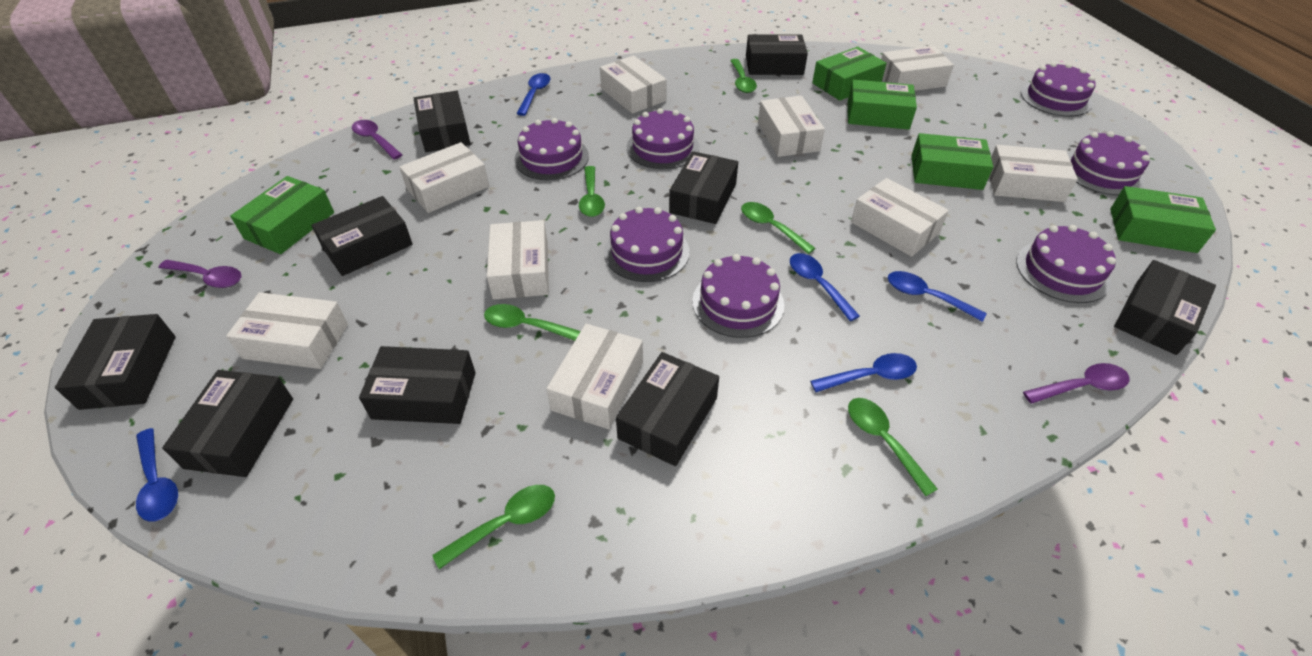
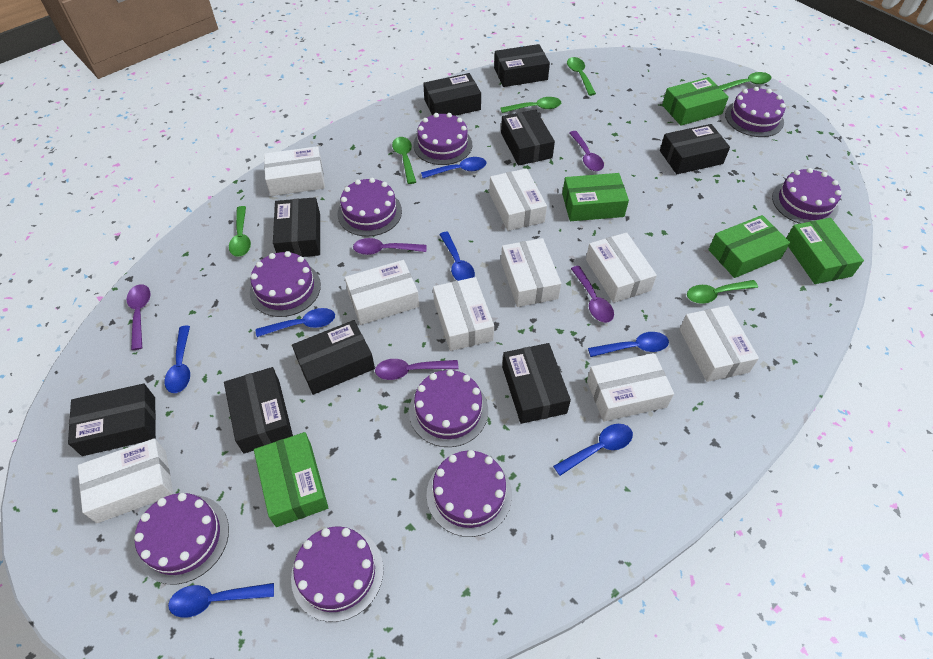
blue spoon: 5 -> 7
purple cake: 7 -> 9
purple spoon: 3 -> 5

